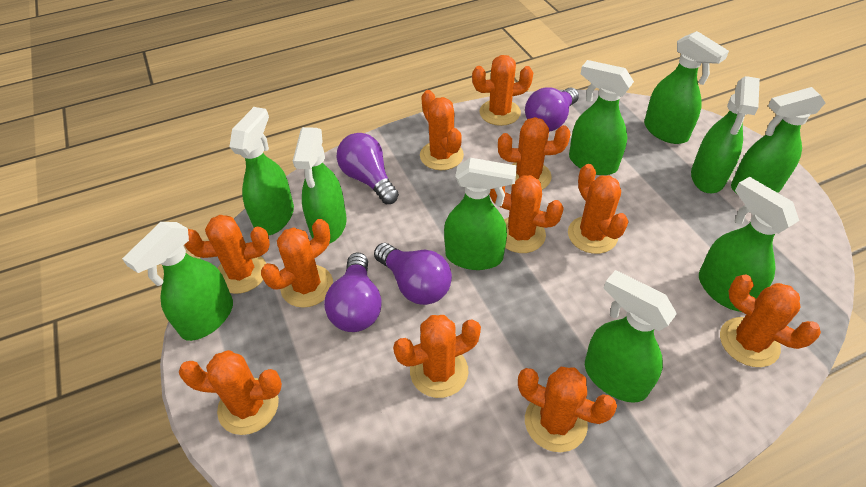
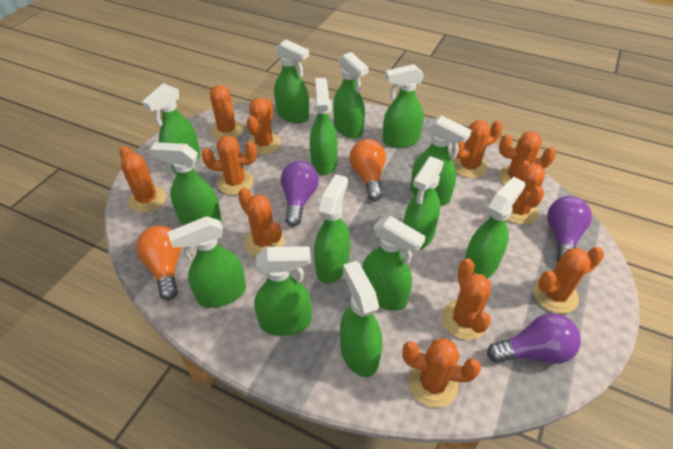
green spray bottle: 10 -> 14
orange light bulb: 0 -> 2
purple light bulb: 4 -> 3

